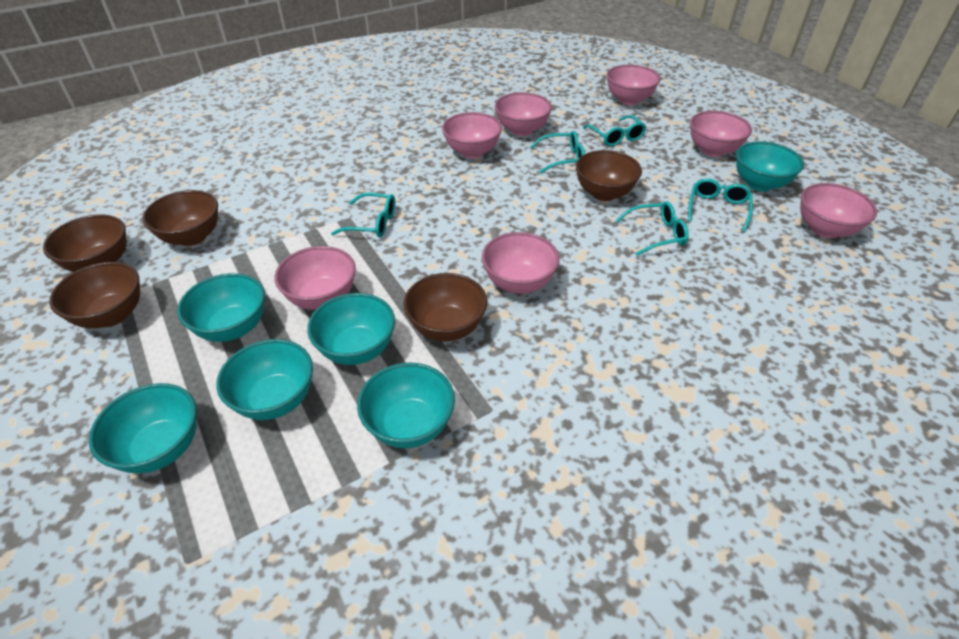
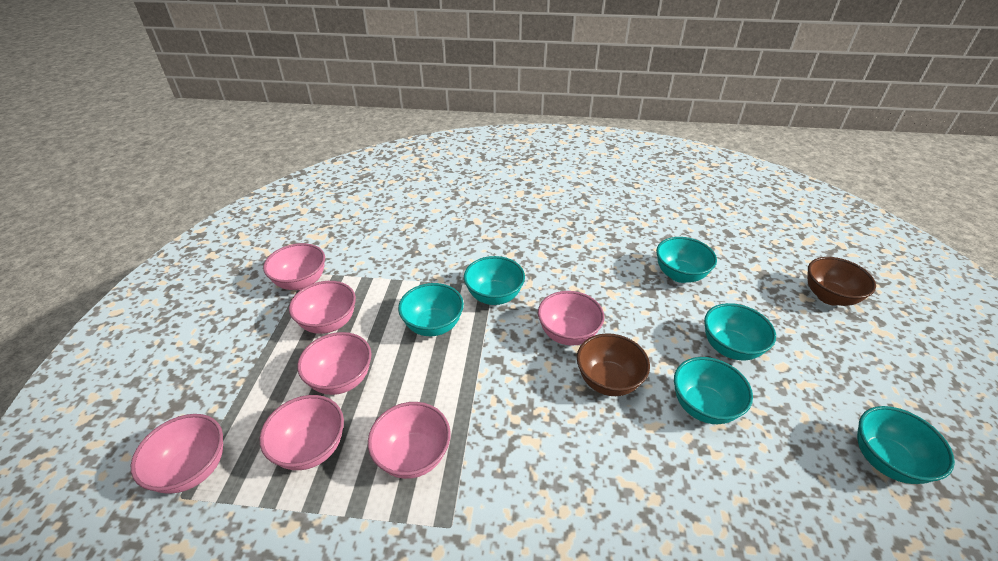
brown bowl: 5 -> 2
turquoise glasses: 5 -> 0

